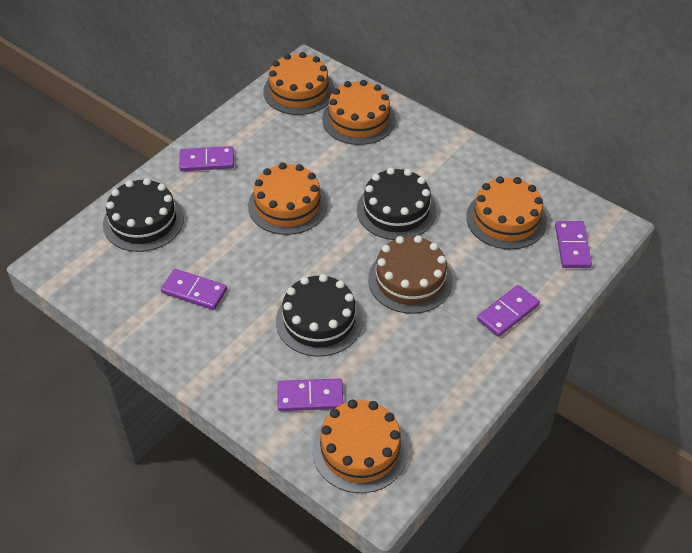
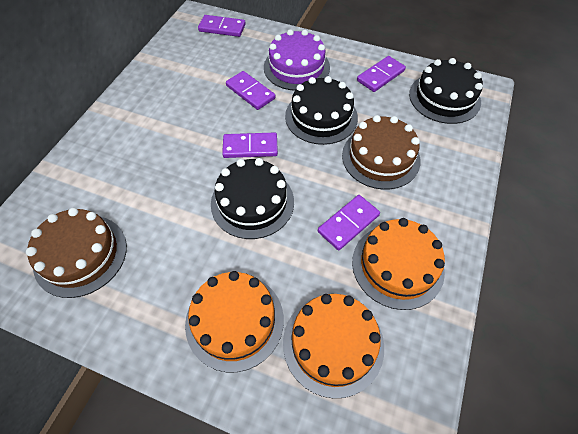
brown cake: 1 -> 2
orange cake: 5 -> 3
purple cake: 0 -> 1

